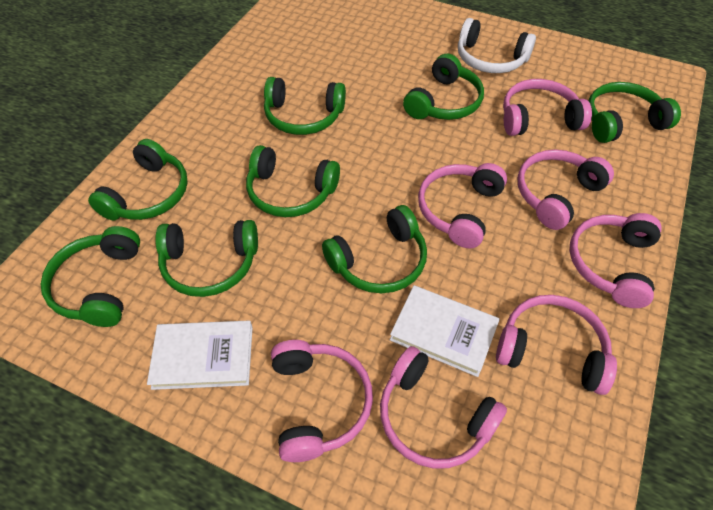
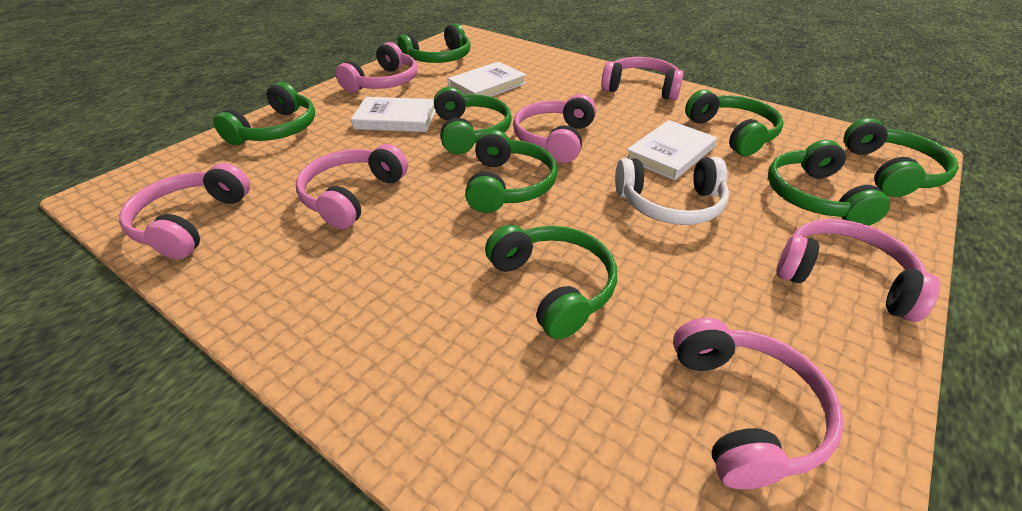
white book: 2 -> 3

